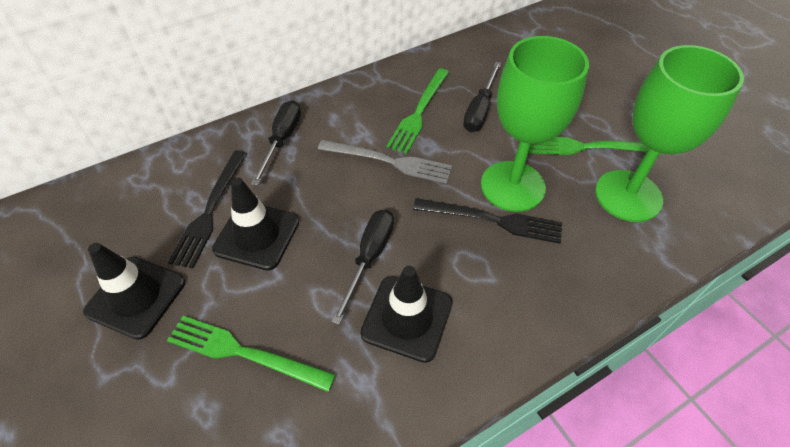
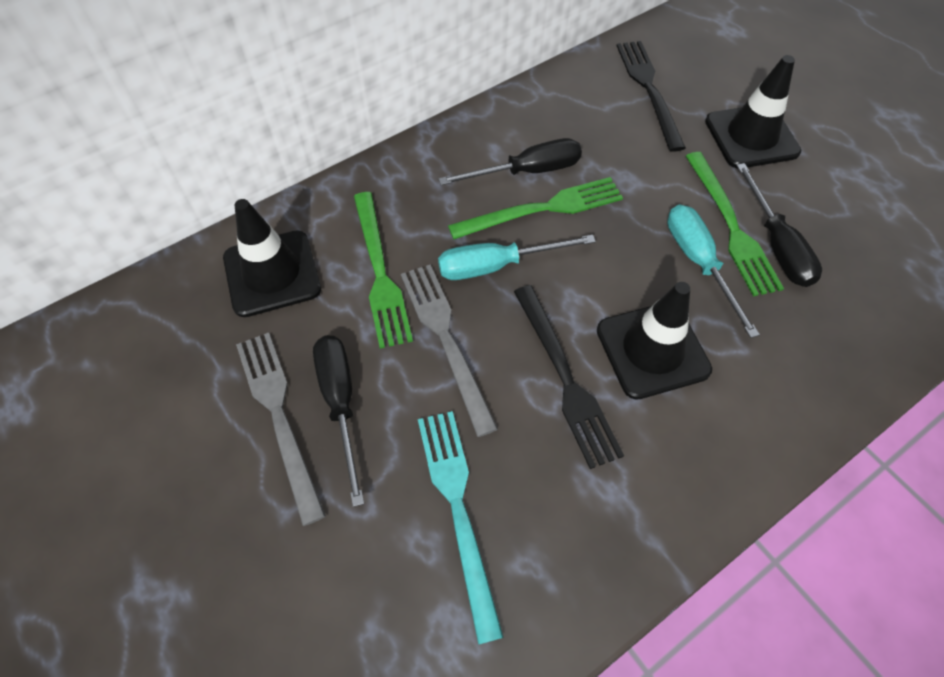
green goblet: 2 -> 0
grey fork: 1 -> 2
turquoise fork: 0 -> 1
turquoise screwdriver: 0 -> 2

